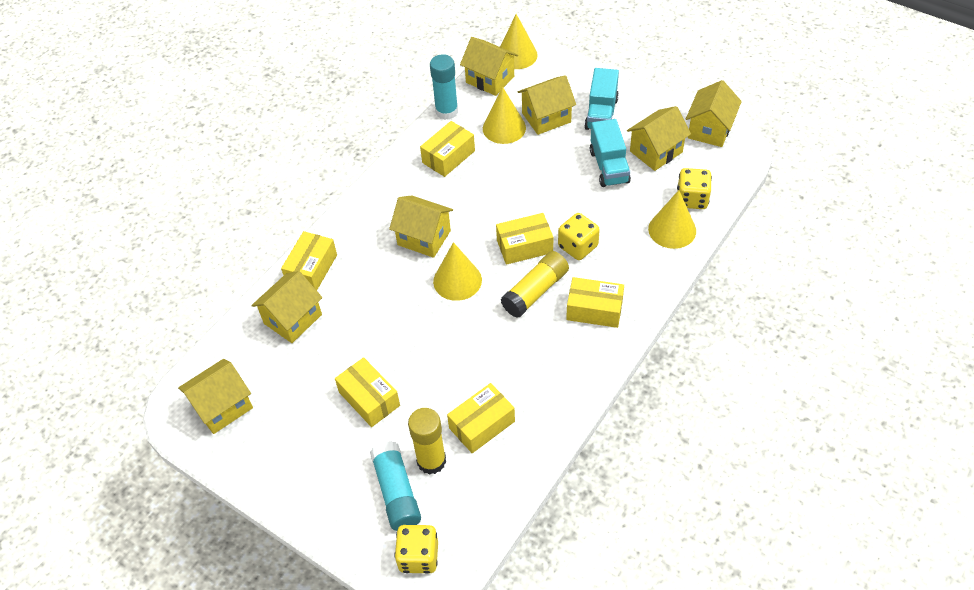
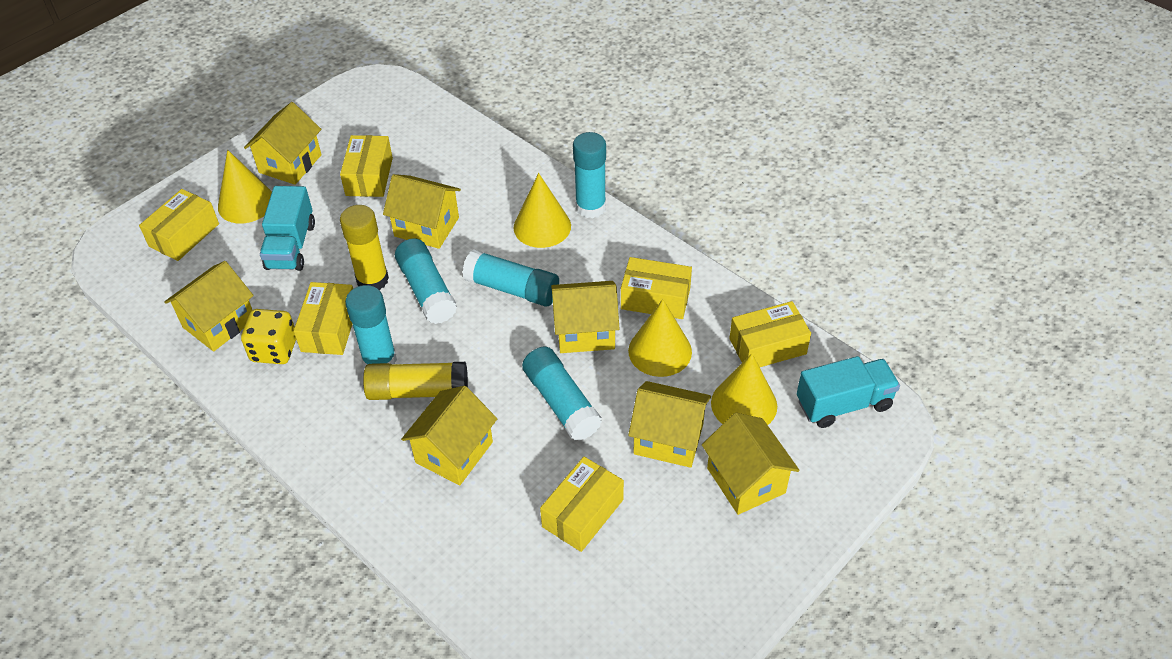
turquoise glue stick: 2 -> 5
yellow dice: 3 -> 1

